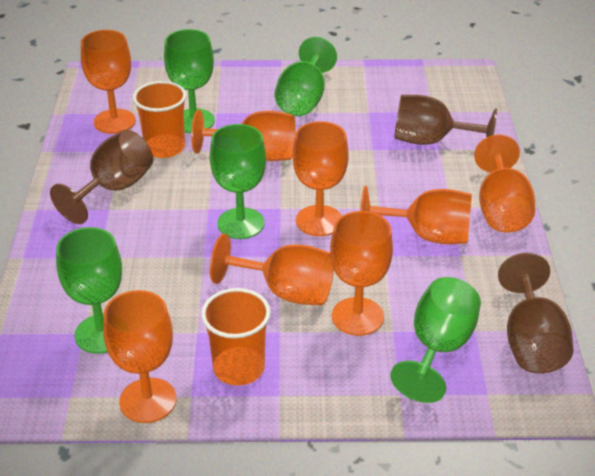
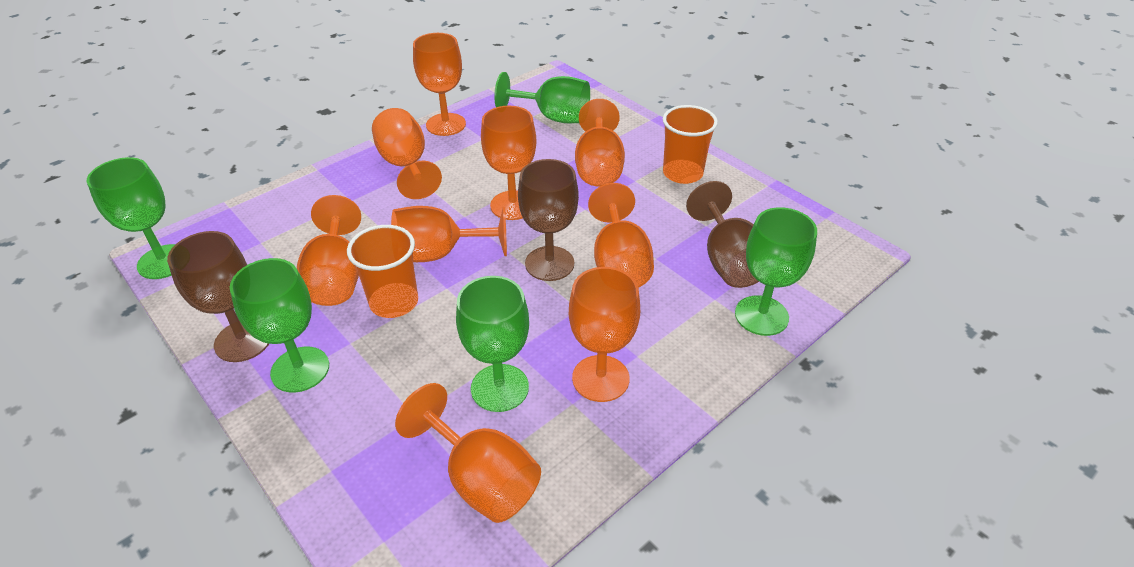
orange goblet: 8 -> 9

